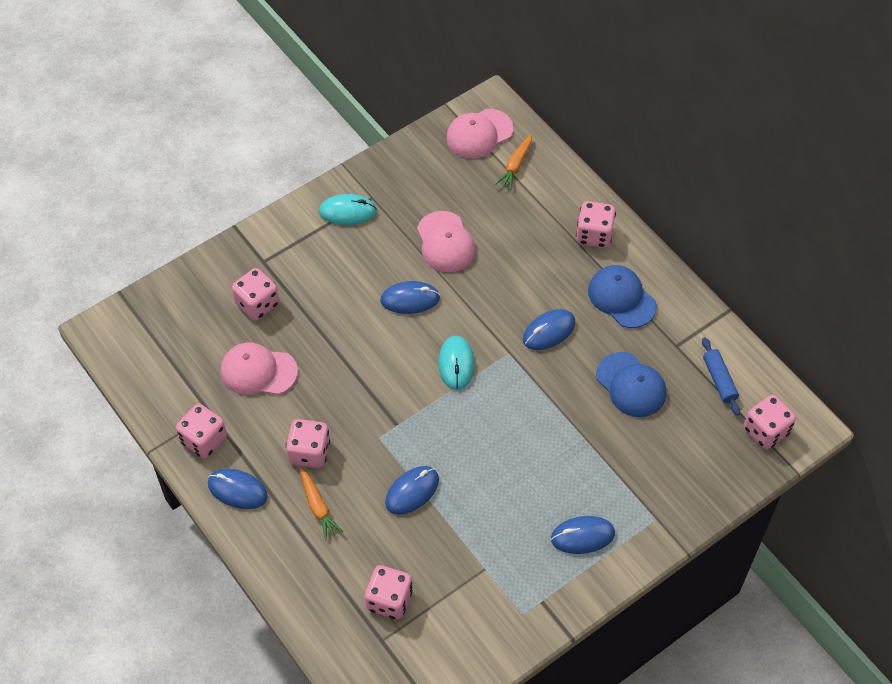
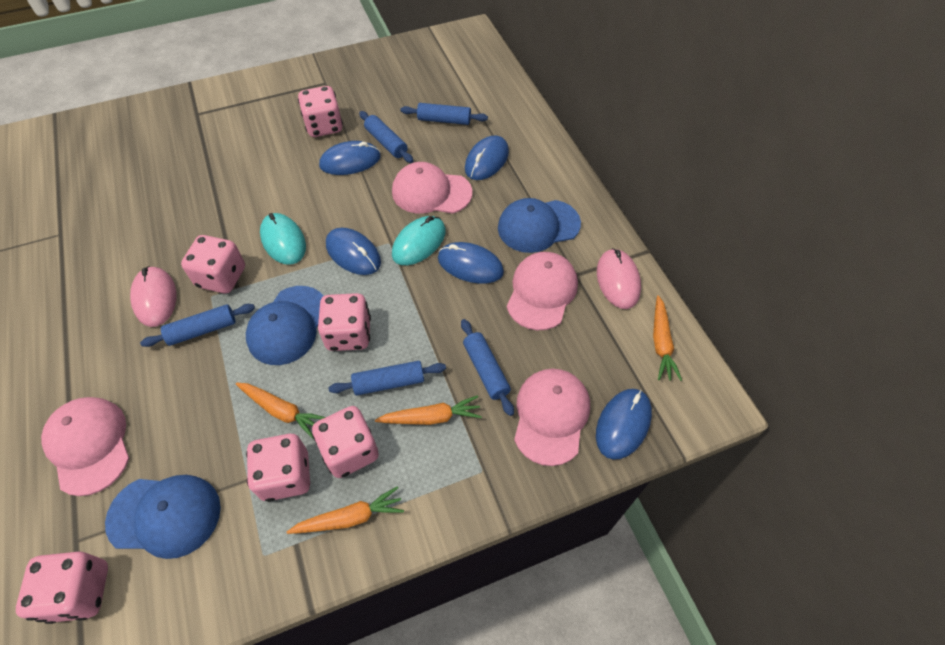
blue cap: 2 -> 3
blue rolling pin: 1 -> 5
orange carrot: 2 -> 4
pink cap: 3 -> 4
pink mouse: 0 -> 2

